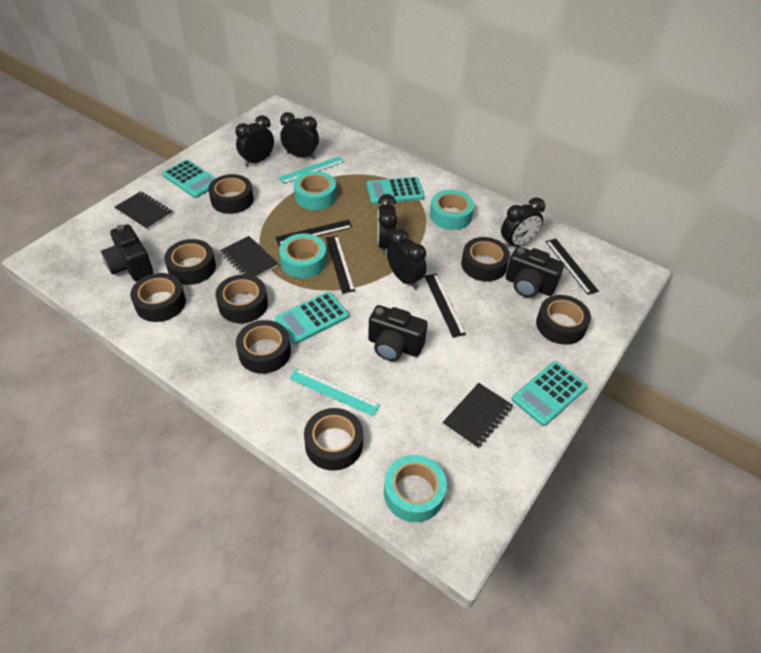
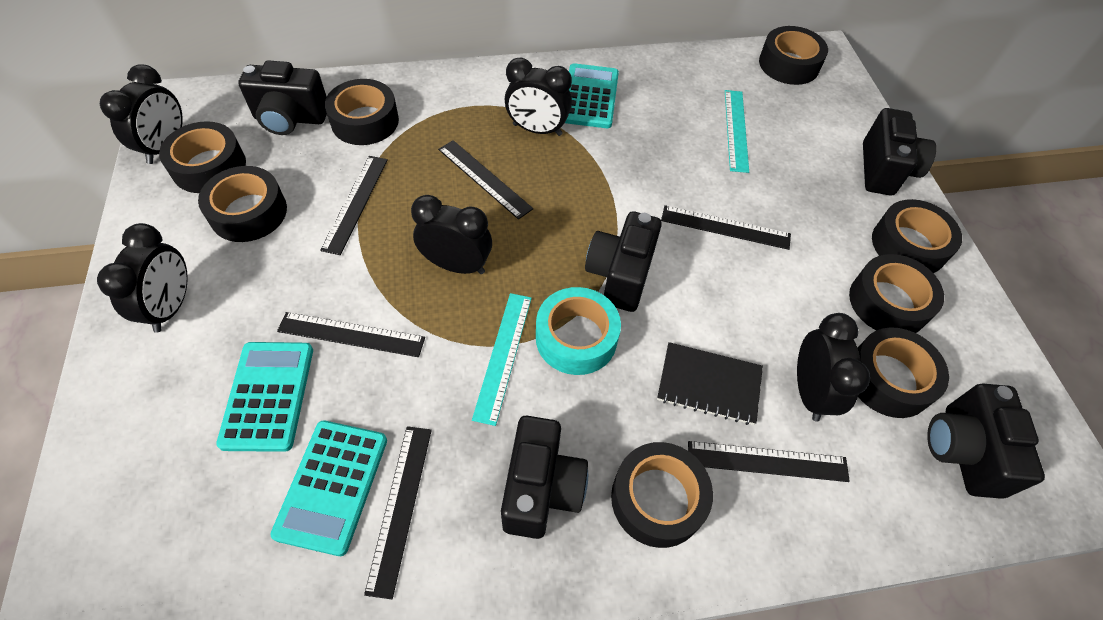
black camera: 3 -> 5
black notebook: 3 -> 1
black ruler: 4 -> 6
turquoise calculator: 4 -> 3
turquoise tape: 4 -> 1

